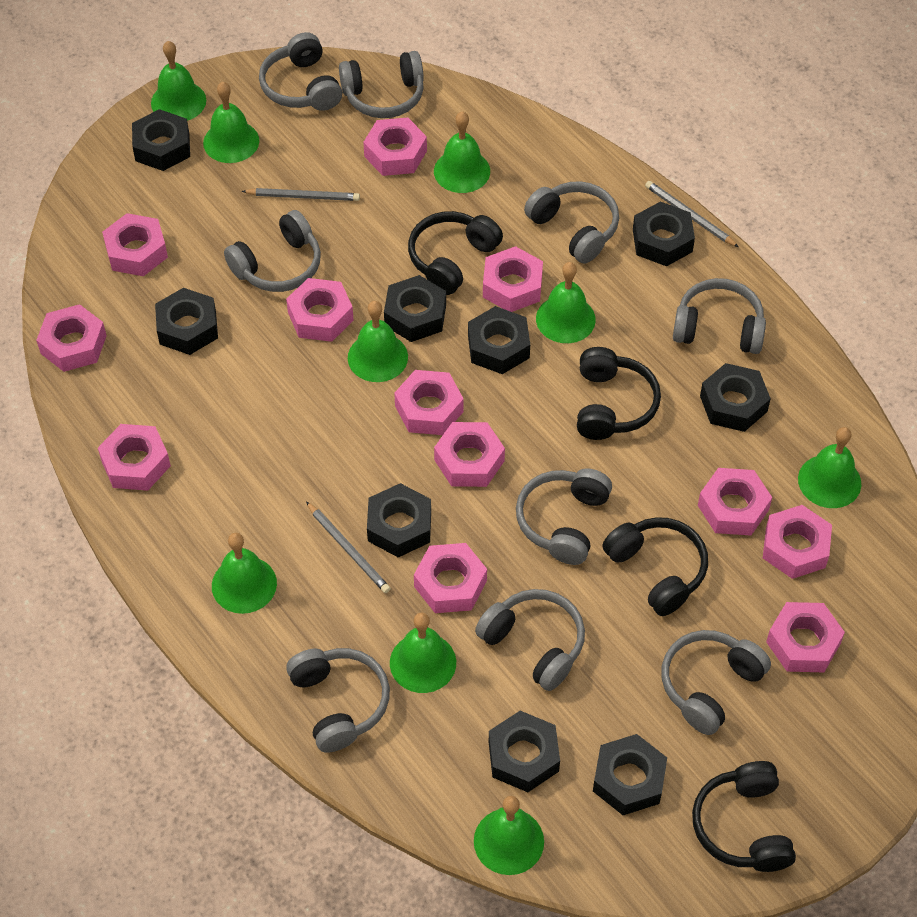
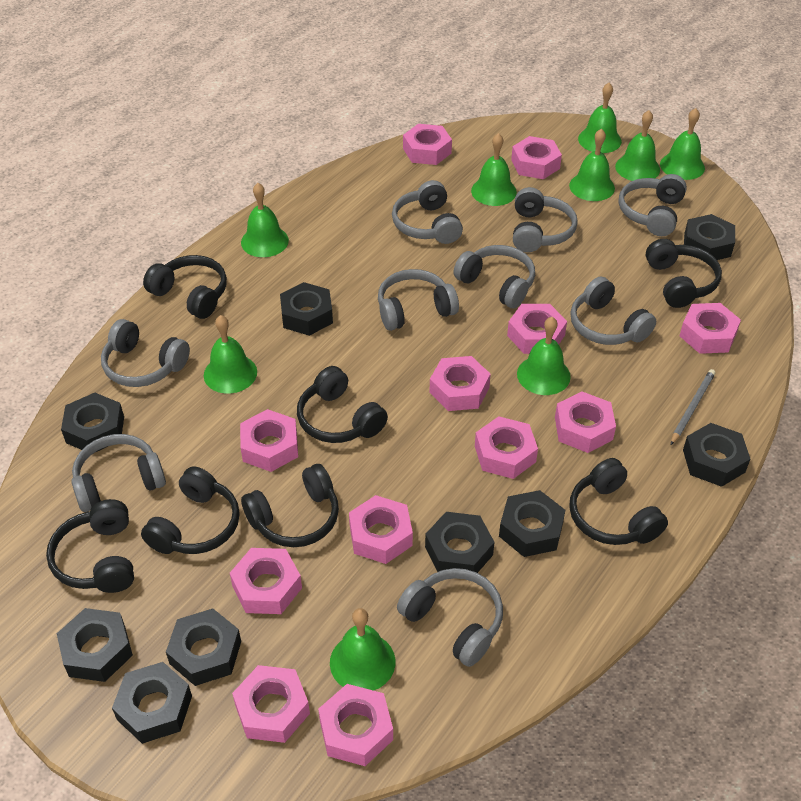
black headphones: 4 -> 7
grey pencil: 3 -> 1

